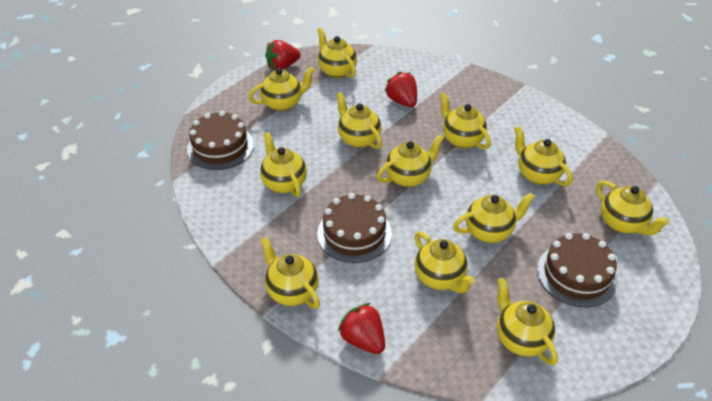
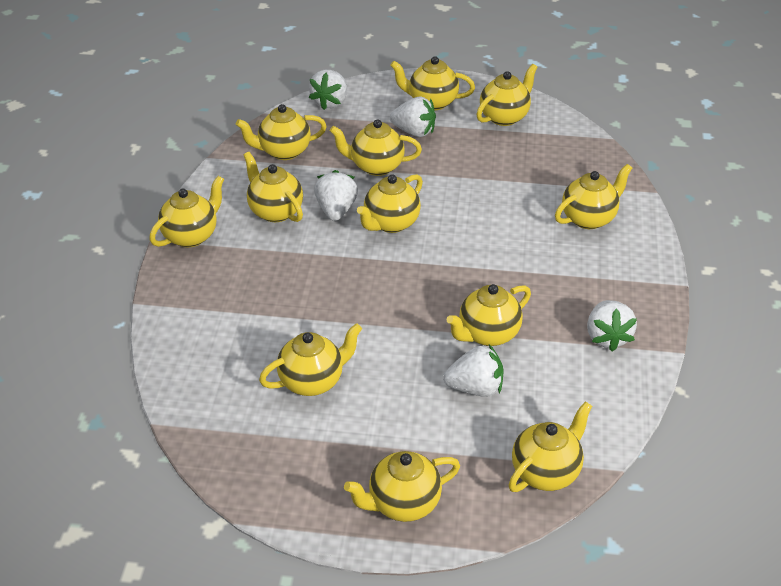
brown cake: 3 -> 0
red strawberry: 3 -> 0
white strawberry: 0 -> 5

